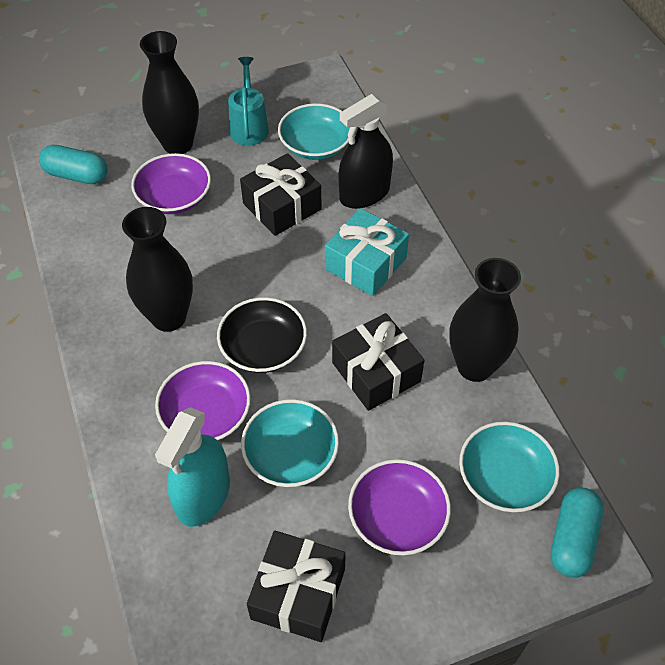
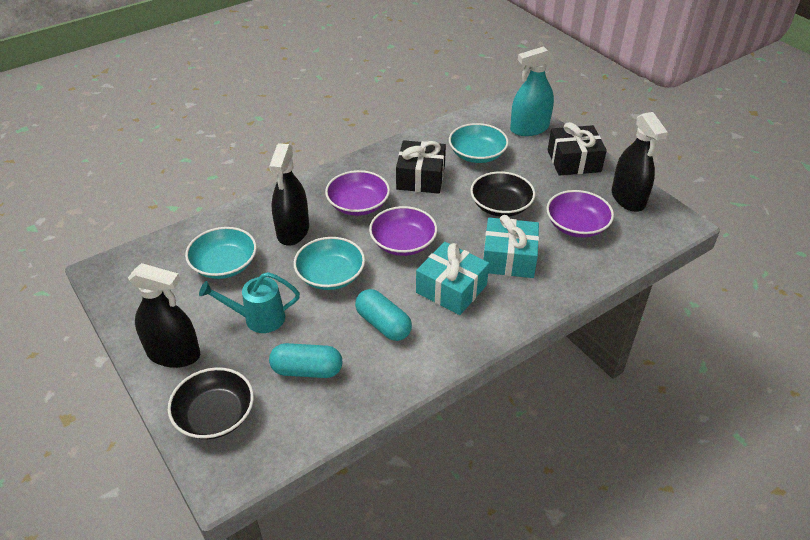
black bowl: 1 -> 2
black gift: 3 -> 2
black spray bottle: 1 -> 3
black vase: 3 -> 0
turquoise gift: 1 -> 2

